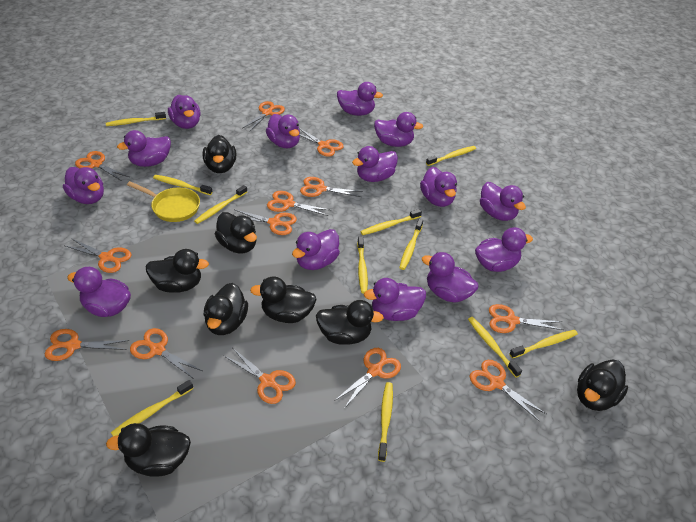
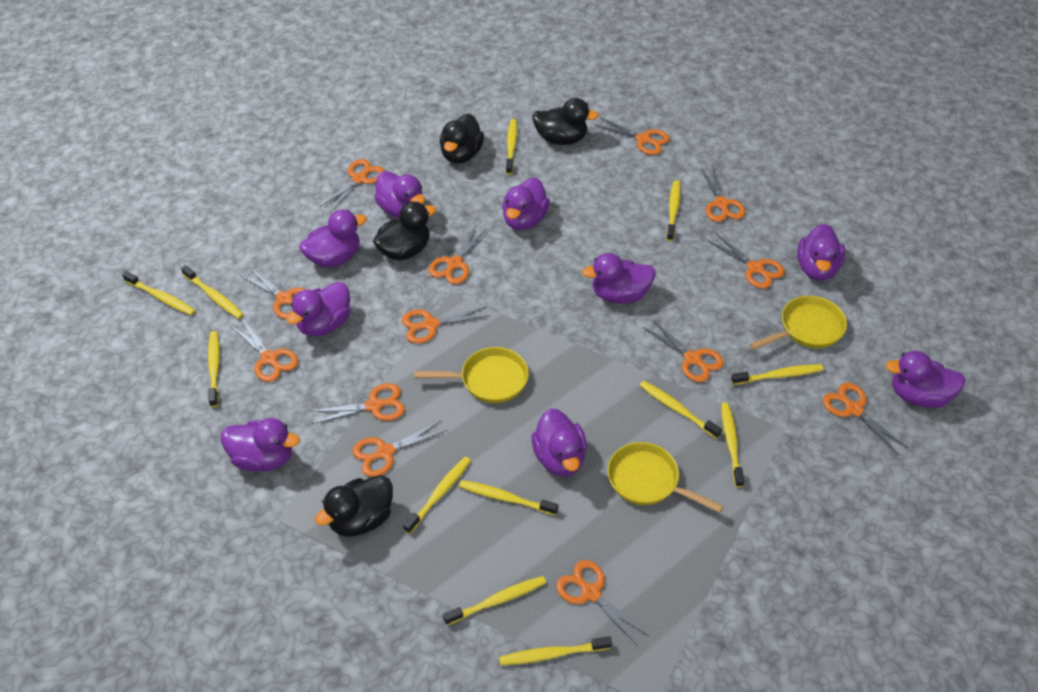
black duck: 8 -> 4
purple duck: 14 -> 9
yellow pan: 1 -> 3
yellow toothbrush: 11 -> 12

